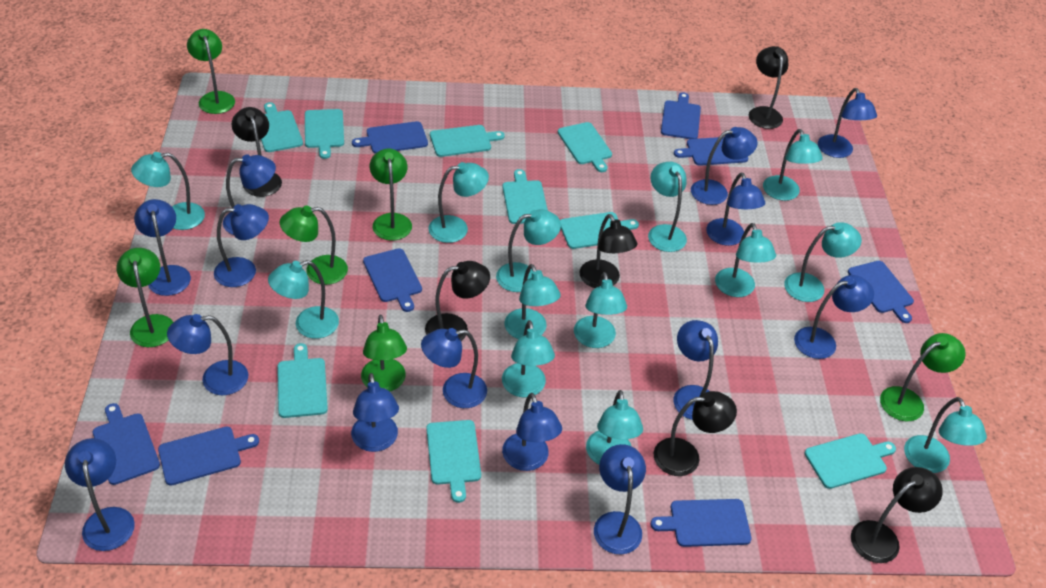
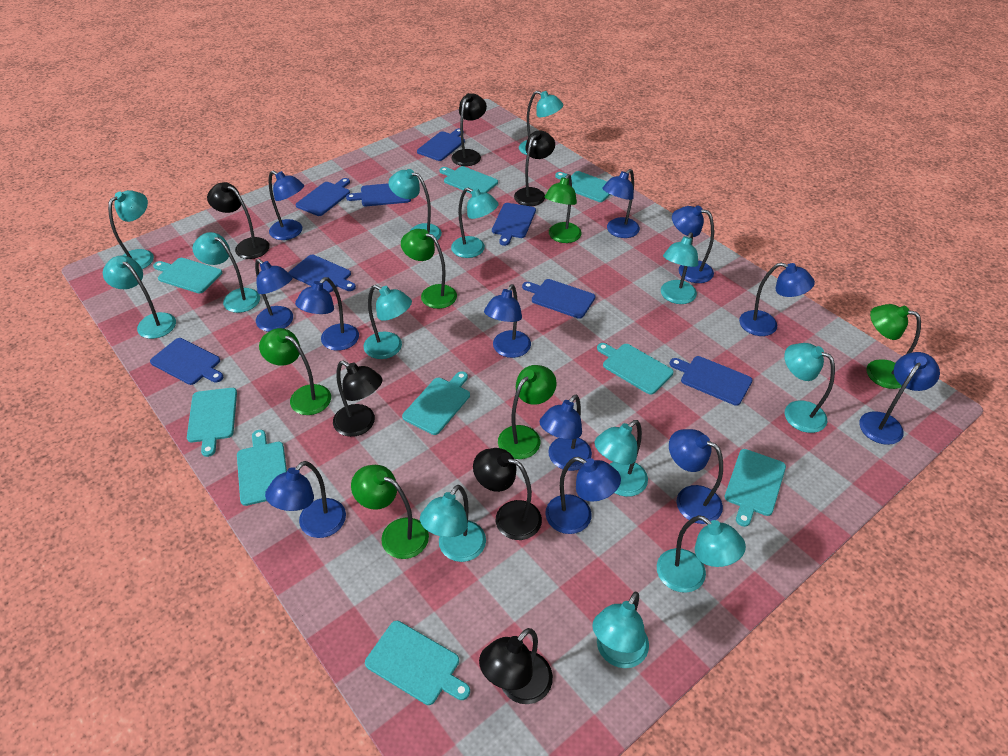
blue lamp: 14 -> 12

